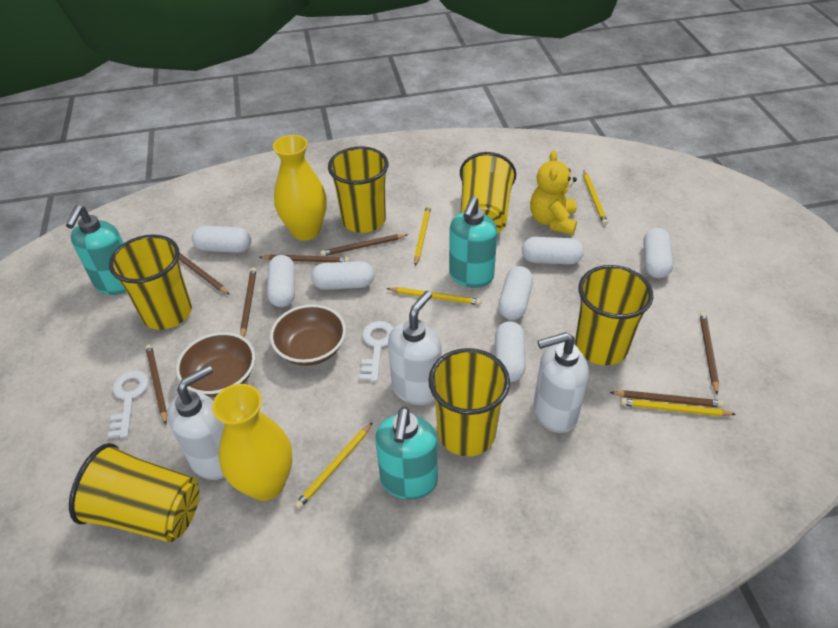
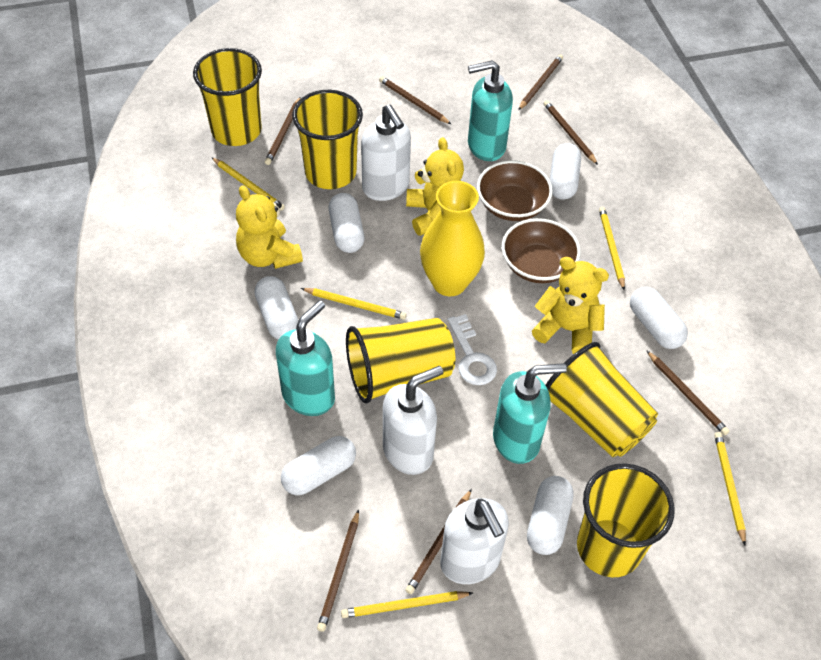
white capsule: 7 -> 6
white key: 2 -> 1
yellow cup: 6 -> 5
yellow teddy bear: 1 -> 3
yellow vase: 2 -> 1

